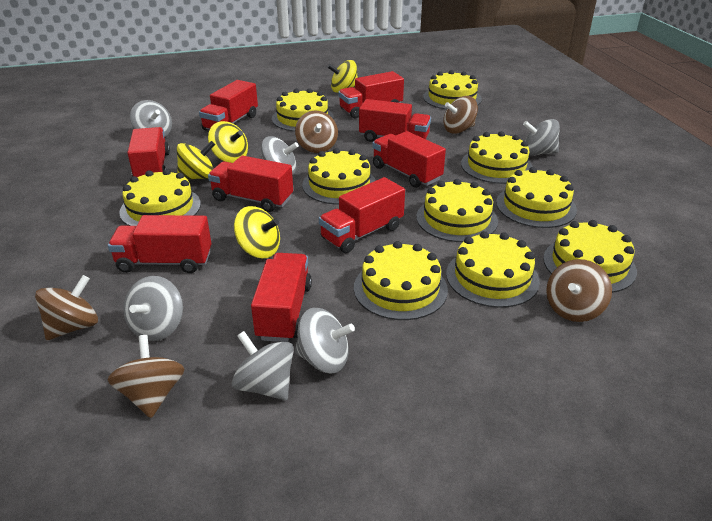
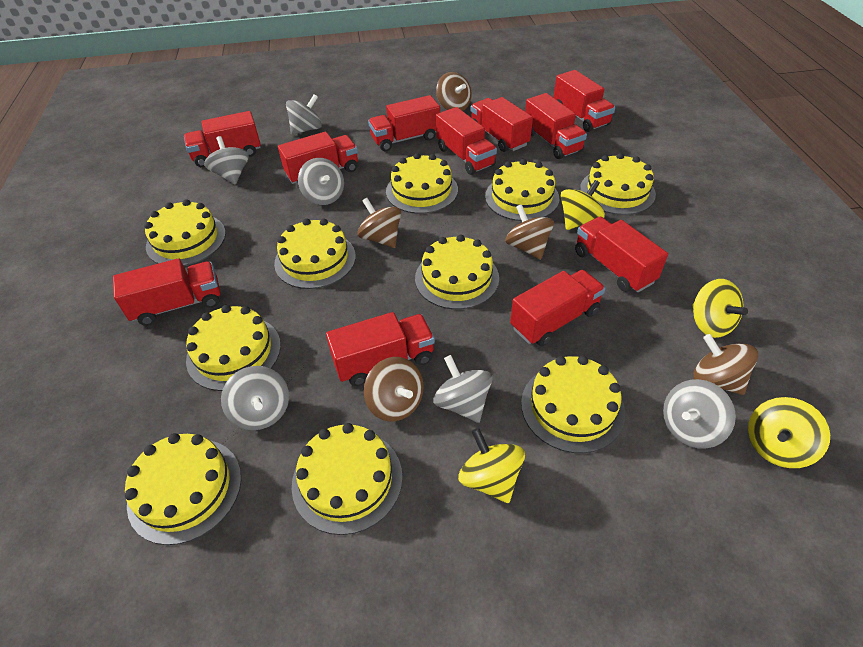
red truck: 9 -> 11

